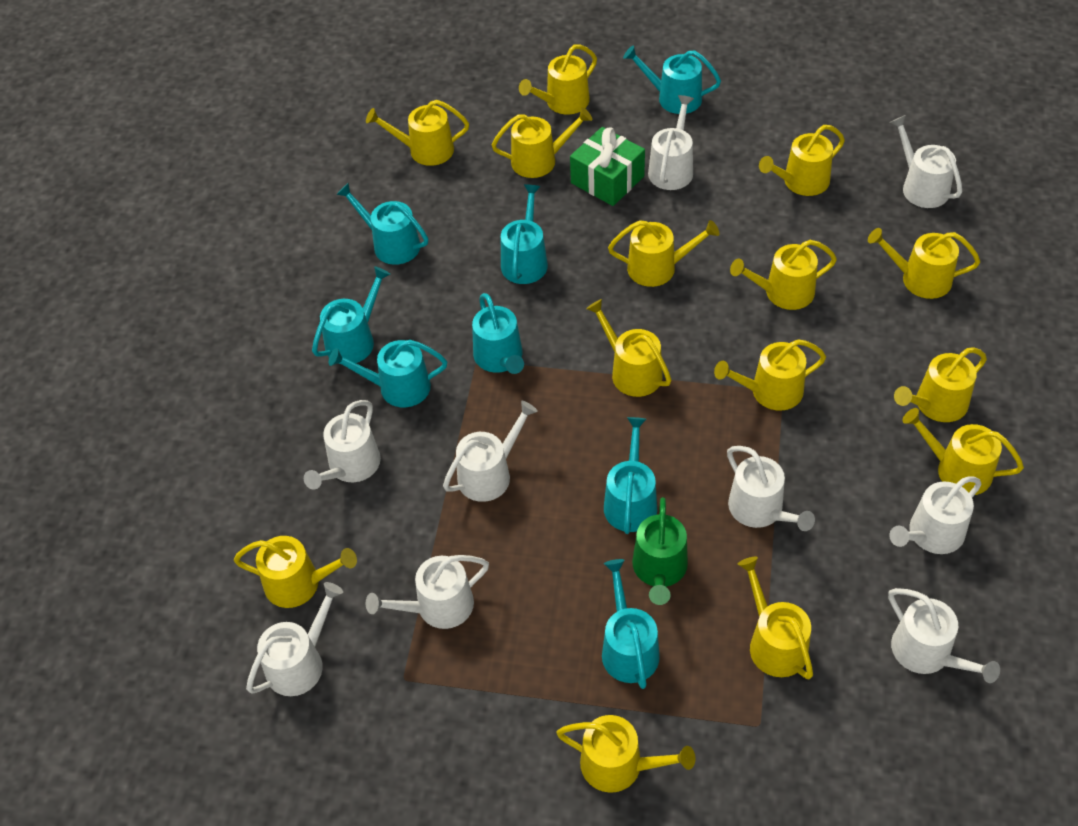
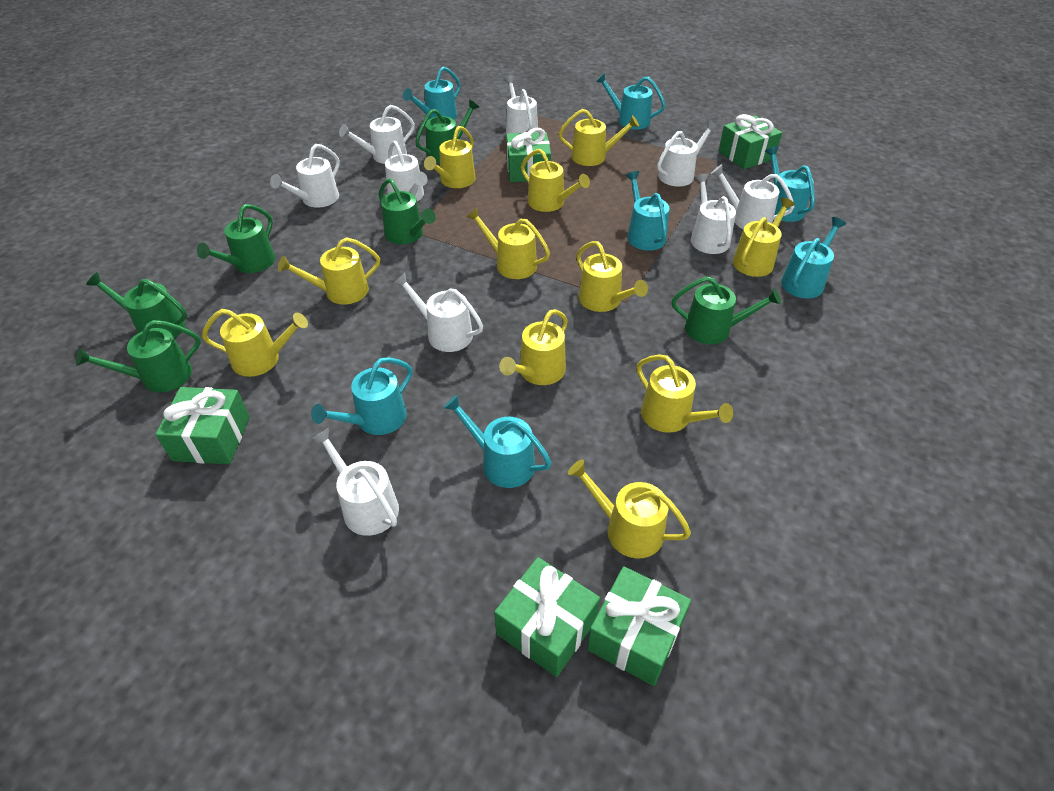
green gift: 1 -> 5
green watering can: 1 -> 6
turquoise watering can: 8 -> 7
yellow watering can: 14 -> 11

